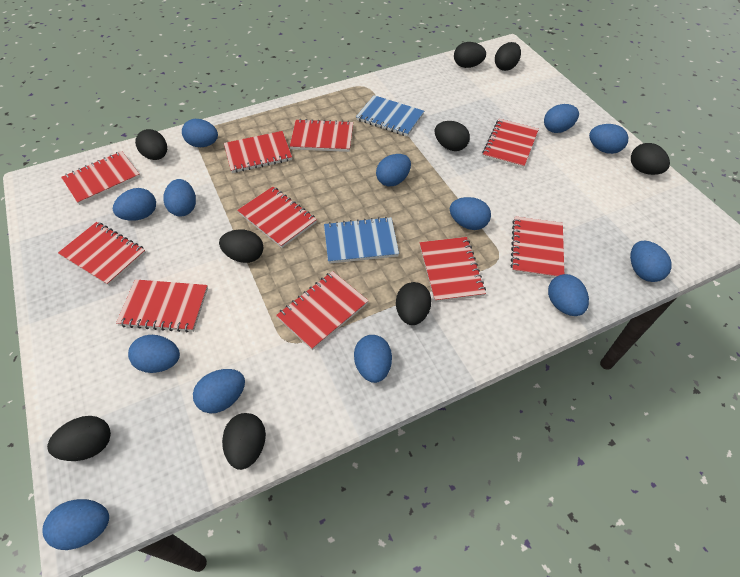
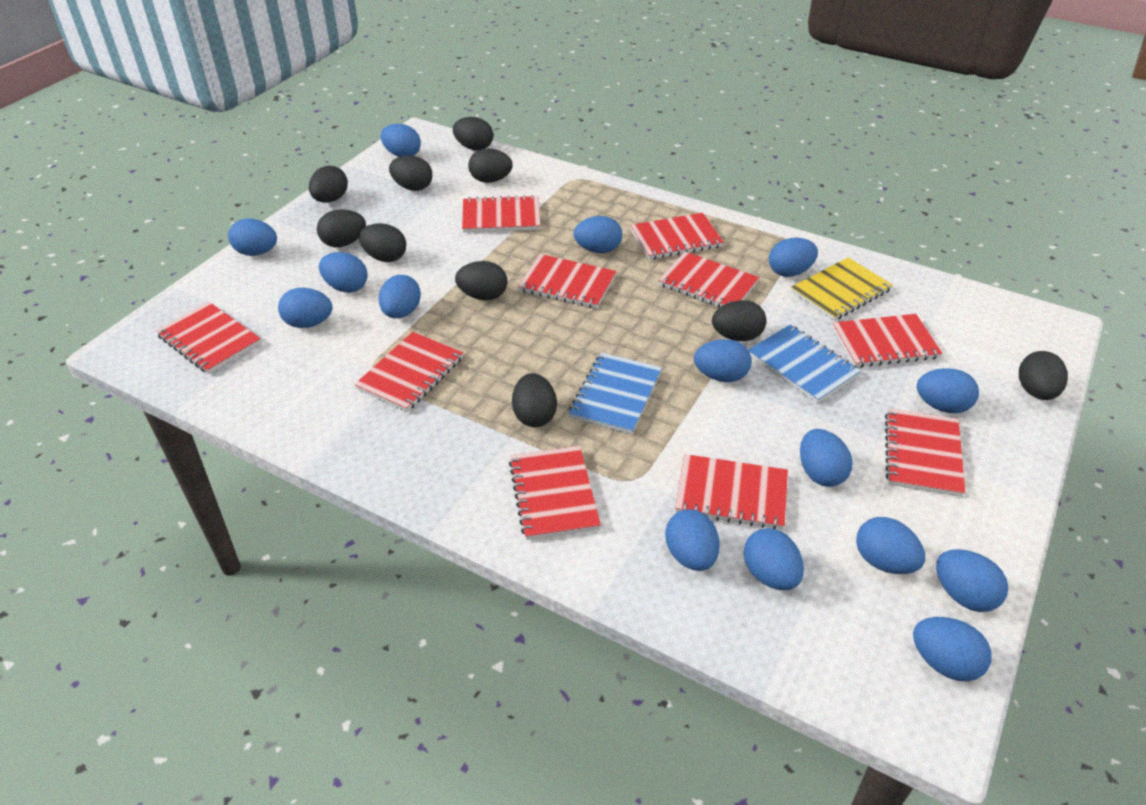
black egg: 9 -> 10
blue egg: 13 -> 15
yellow notebook: 0 -> 1

